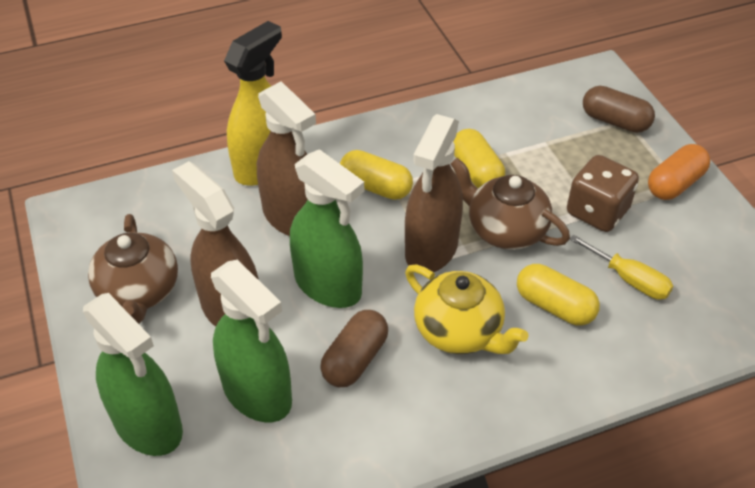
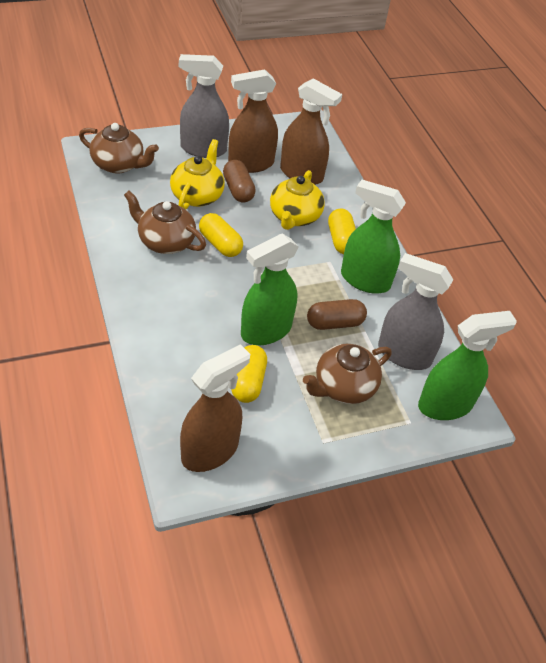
brown dice: 1 -> 0
brown teapot: 2 -> 3
grey spray bottle: 0 -> 2
orange capsule: 1 -> 0
yellow screwdriver: 1 -> 0
yellow spray bottle: 1 -> 0
yellow teapot: 1 -> 2

